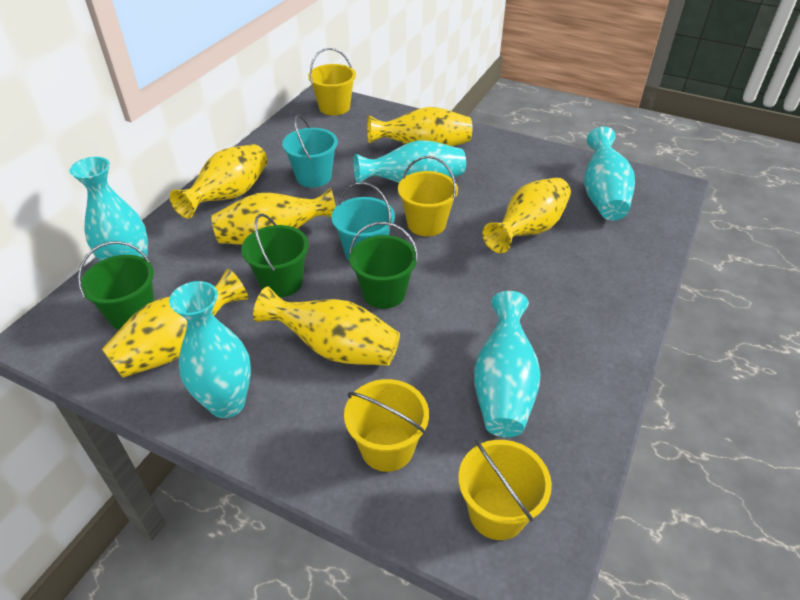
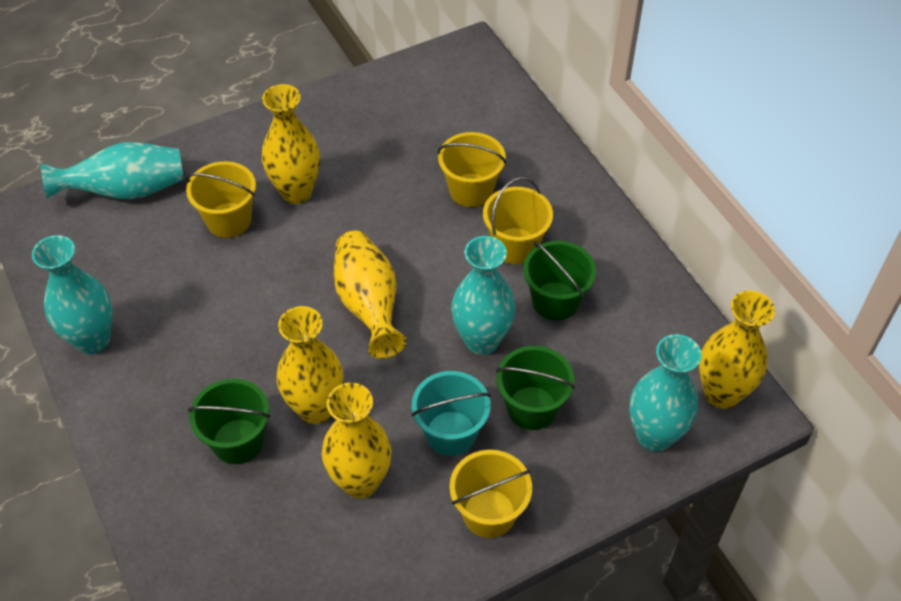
turquoise bucket: 2 -> 1
turquoise vase: 5 -> 4
yellow vase: 6 -> 5

